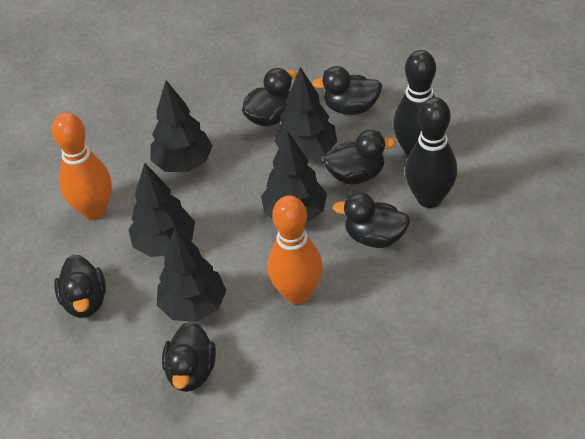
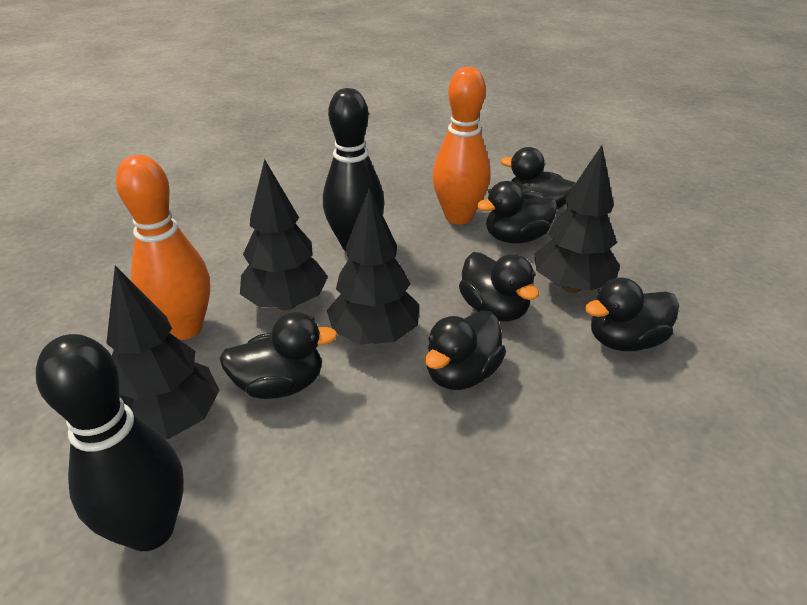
black tree: 5 -> 4

